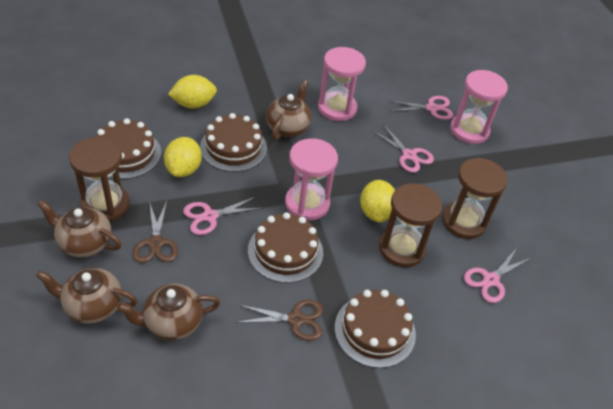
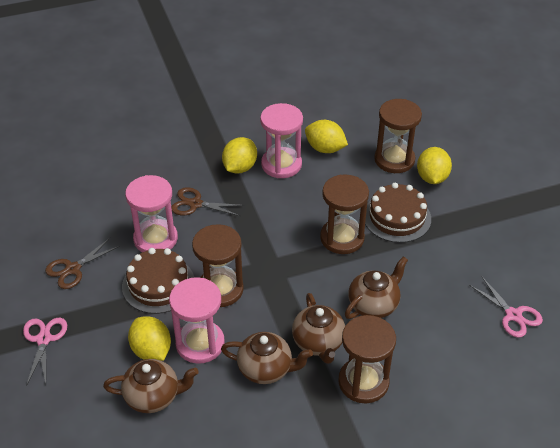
brown cake: 4 -> 2
brown hourglass: 3 -> 4
pink scissors: 4 -> 2
yellow lemon: 3 -> 4

